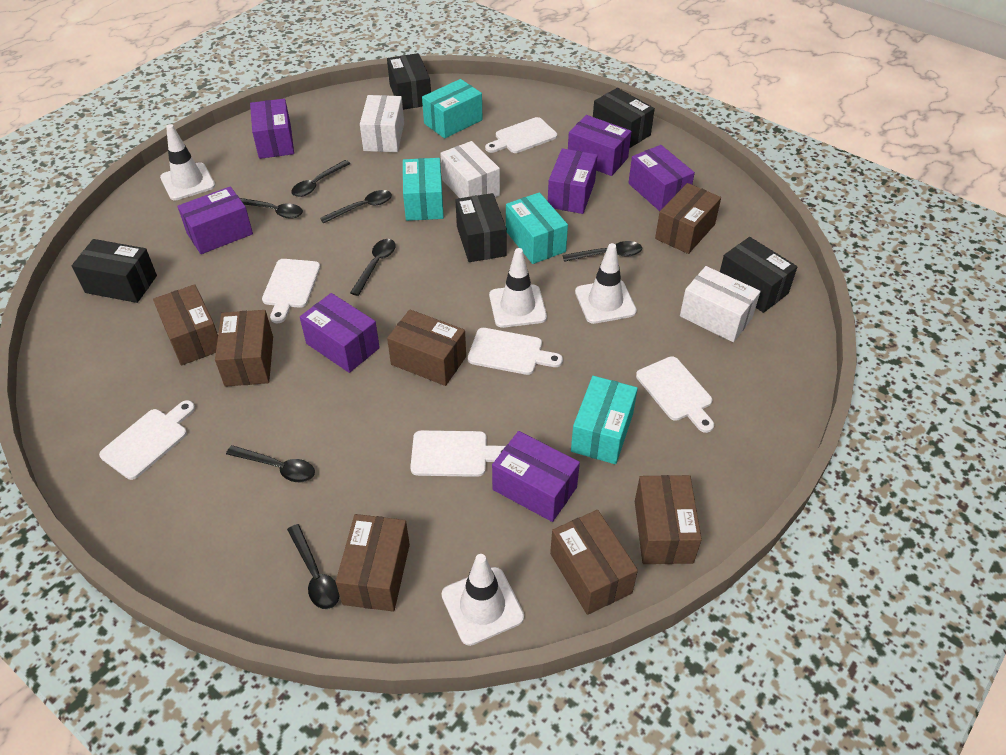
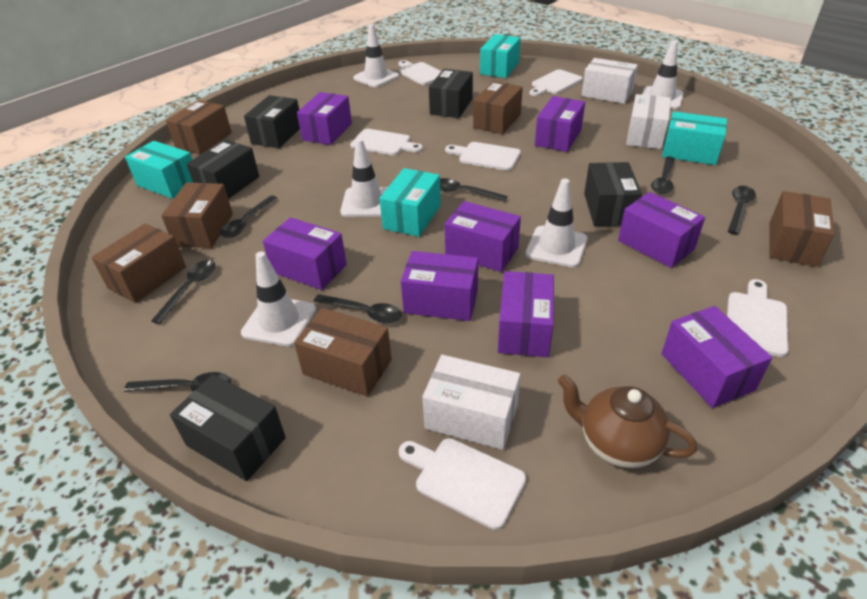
brown box: 7 -> 6
brown teapot: 0 -> 1
purple box: 7 -> 8
white traffic cone: 4 -> 5

